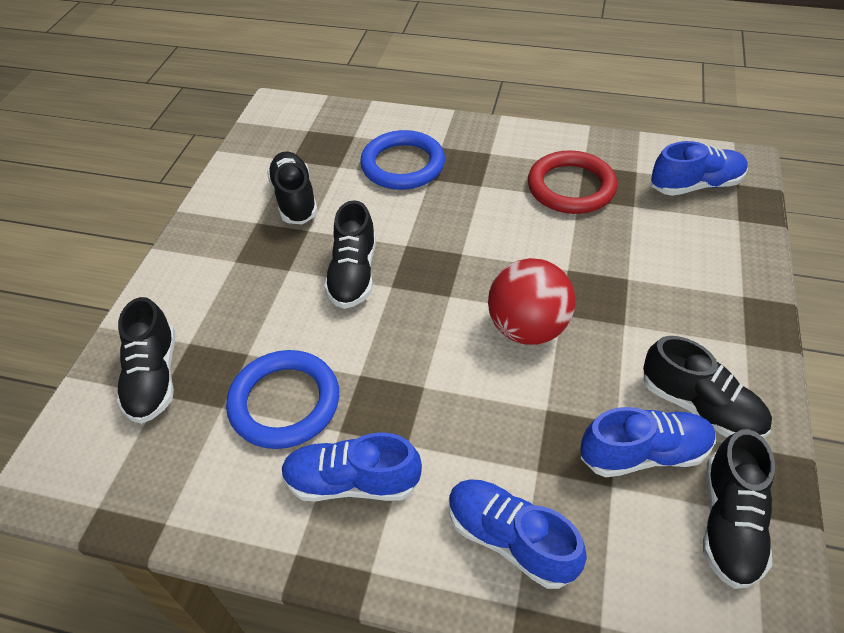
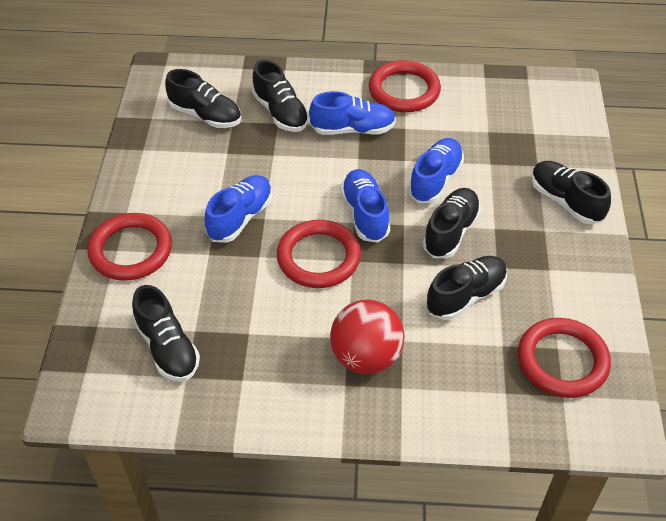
black shoe: 5 -> 6
blue ring: 2 -> 0
red ring: 1 -> 4

